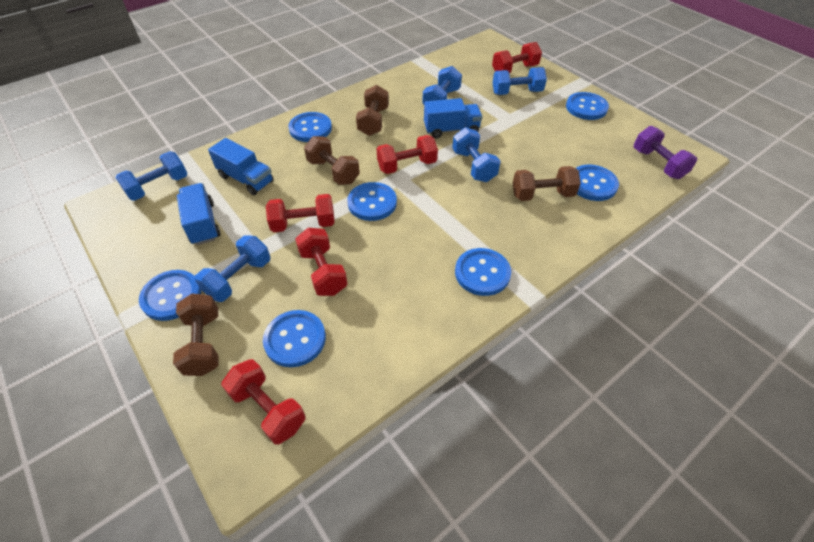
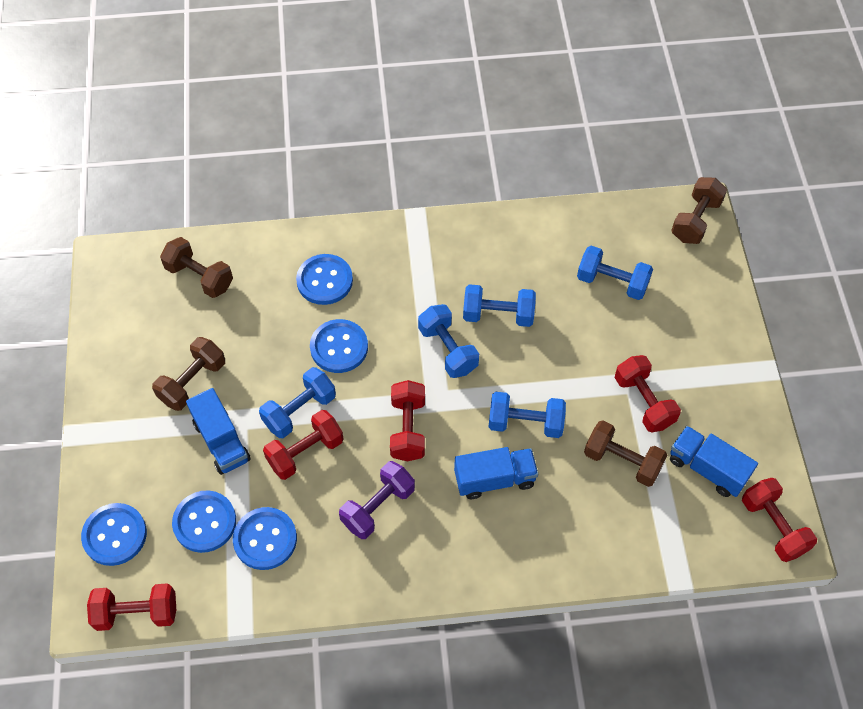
blue button: 7 -> 5

